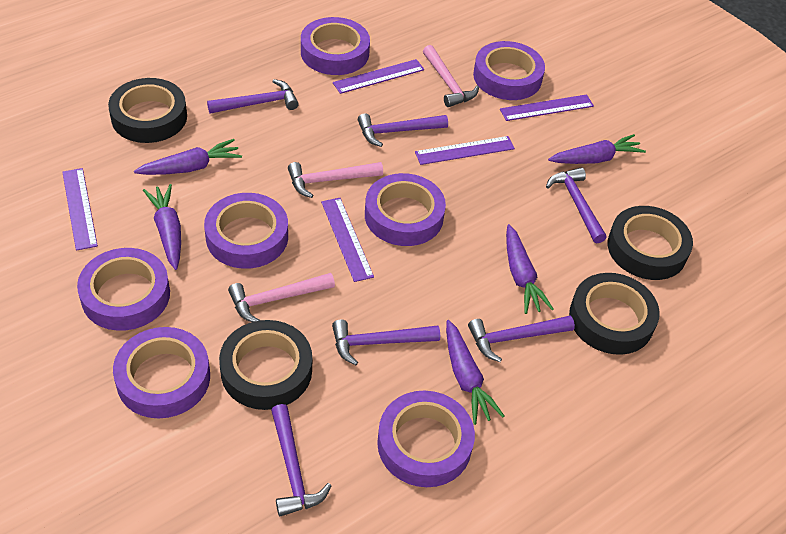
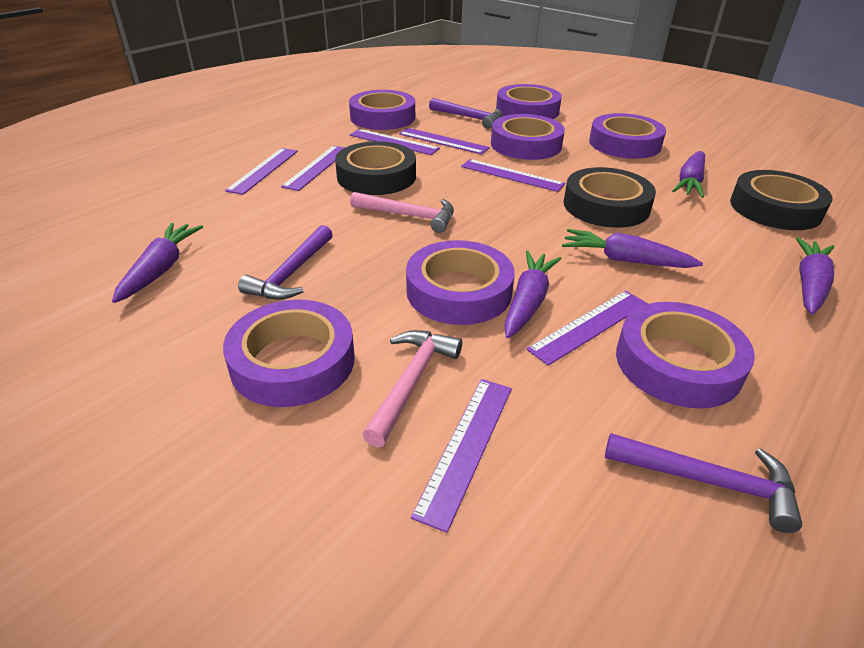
black tape: 4 -> 3
pink hammer: 3 -> 2
purple hammer: 6 -> 3
purple ruler: 5 -> 7

